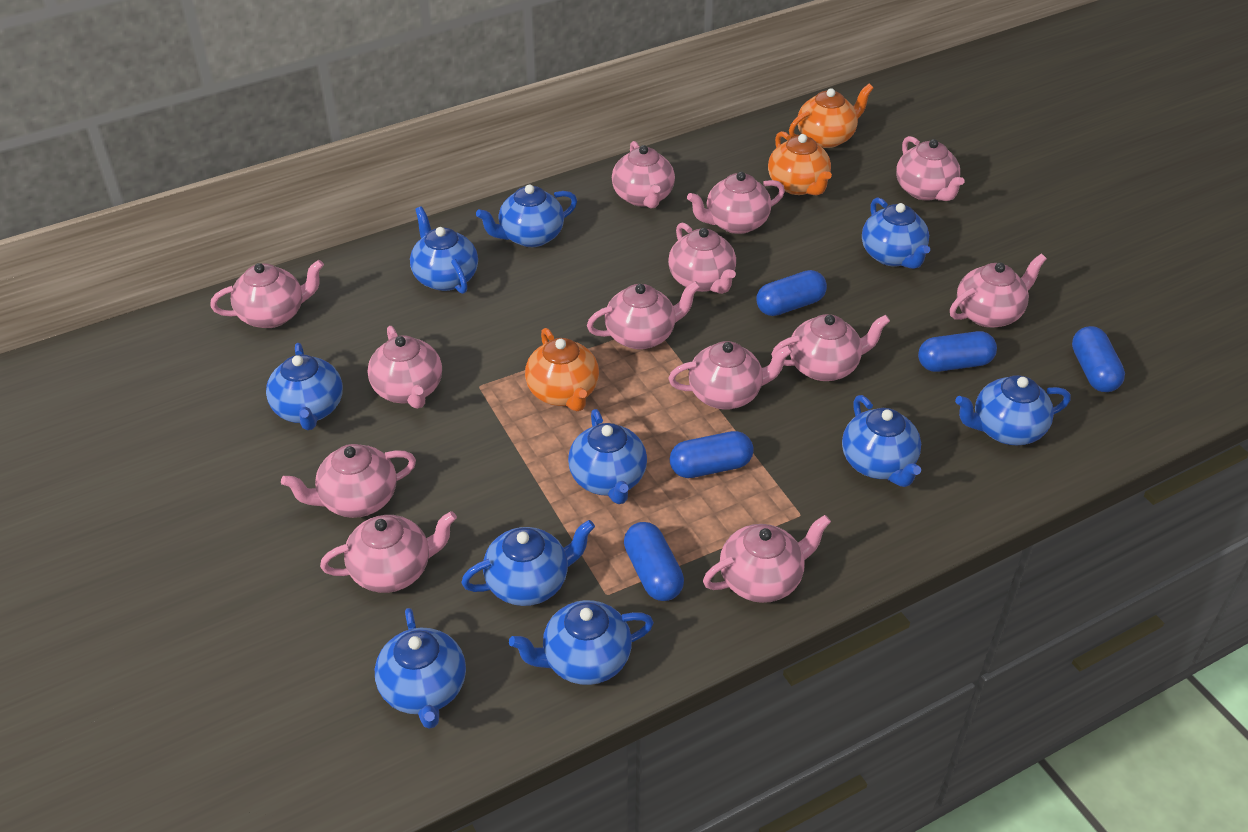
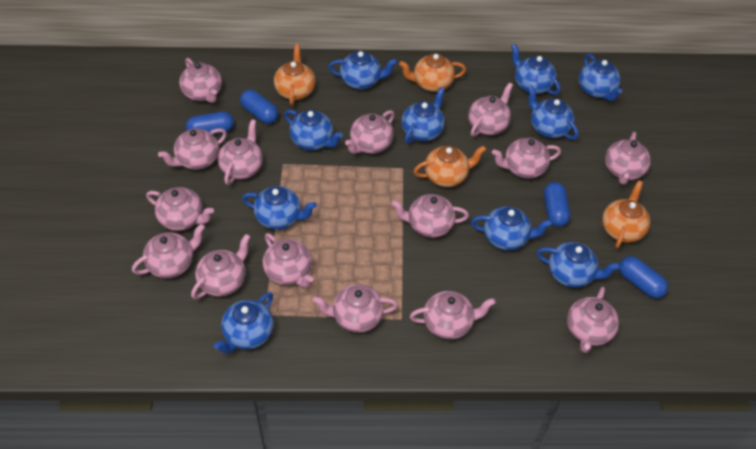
blue capsule: 5 -> 4
orange teapot: 3 -> 4
pink teapot: 13 -> 15

